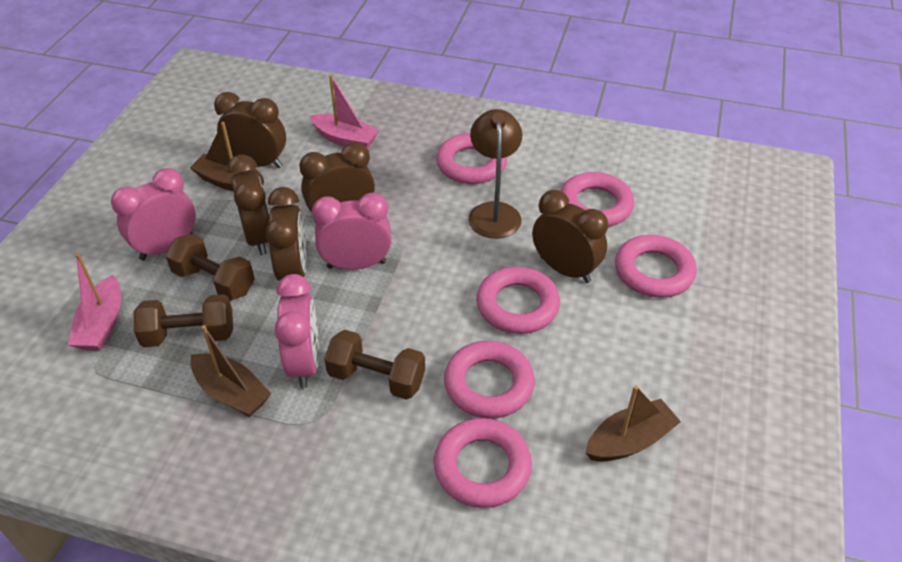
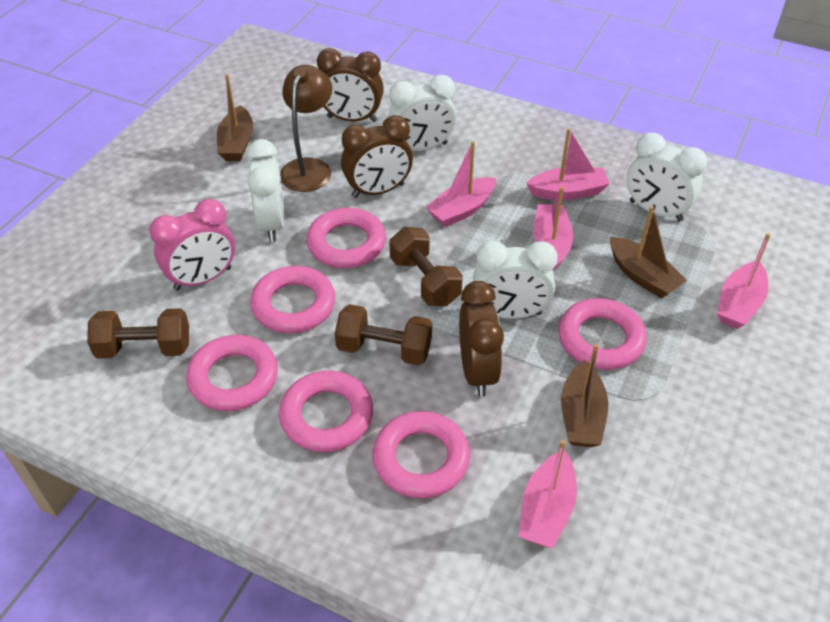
brown clock: 5 -> 3
pink boat: 2 -> 5
pink clock: 3 -> 1
white clock: 0 -> 4

